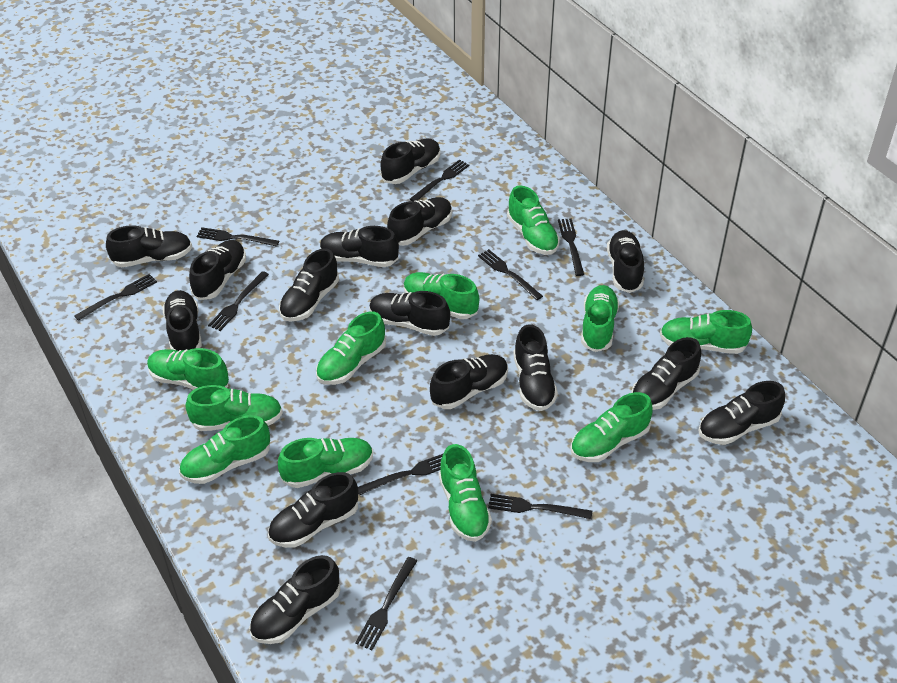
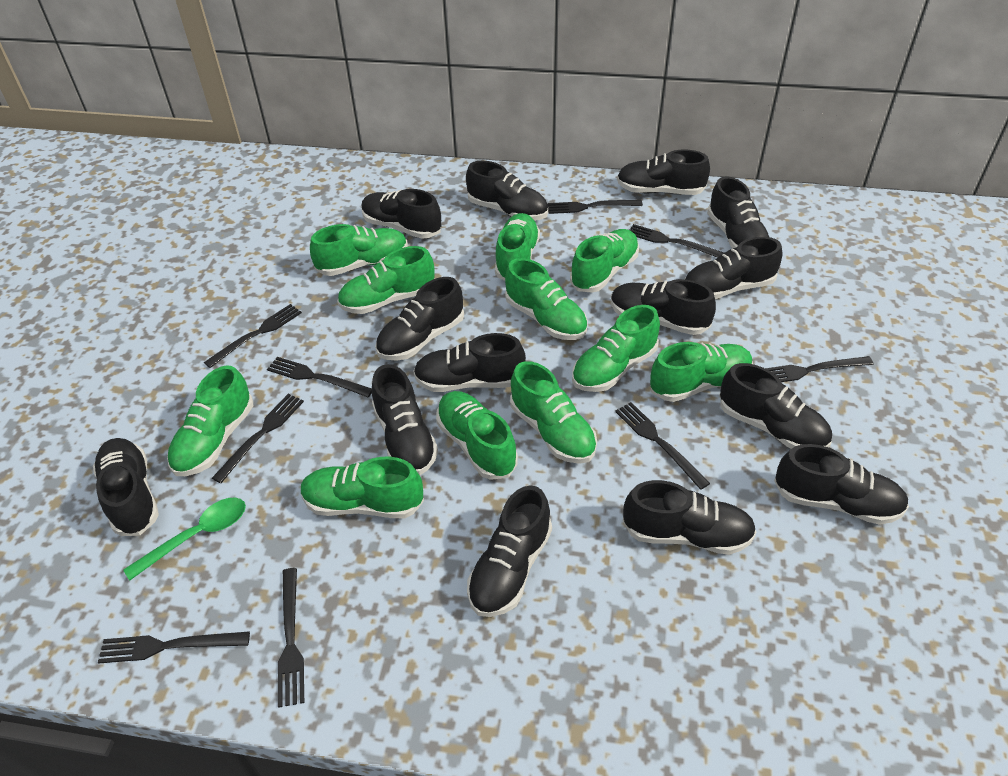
black shoe: 15 -> 14
green spoon: 0 -> 1

